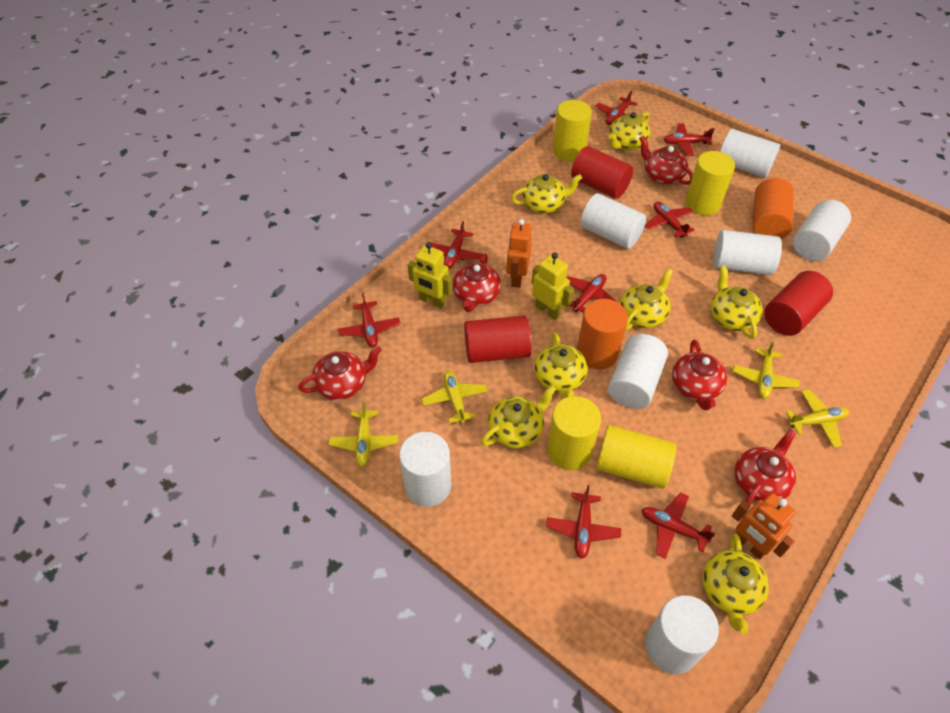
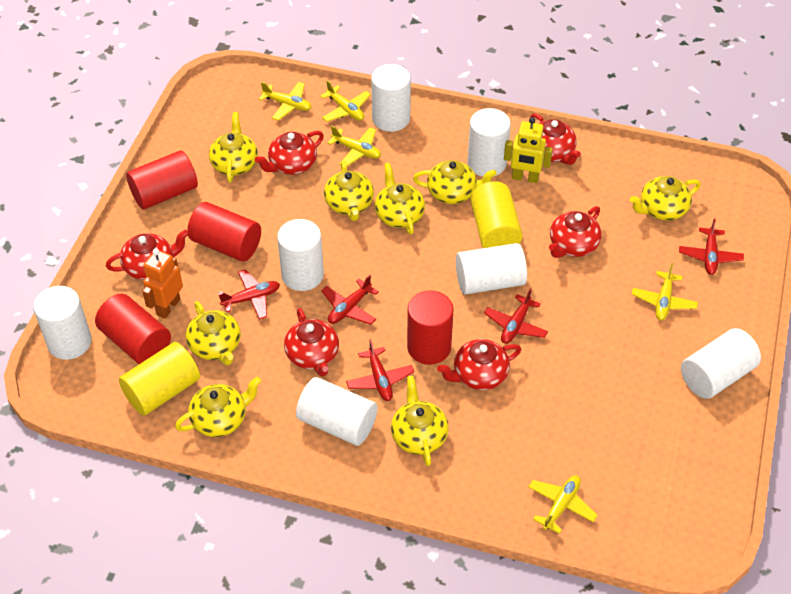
orange cylinder: 2 -> 0
orange robot: 2 -> 1
red cylinder: 3 -> 4
red plane: 8 -> 5
red teapot: 5 -> 6
yellow cylinder: 4 -> 2
yellow plane: 4 -> 5
yellow robot: 2 -> 1
yellow teapot: 7 -> 8

